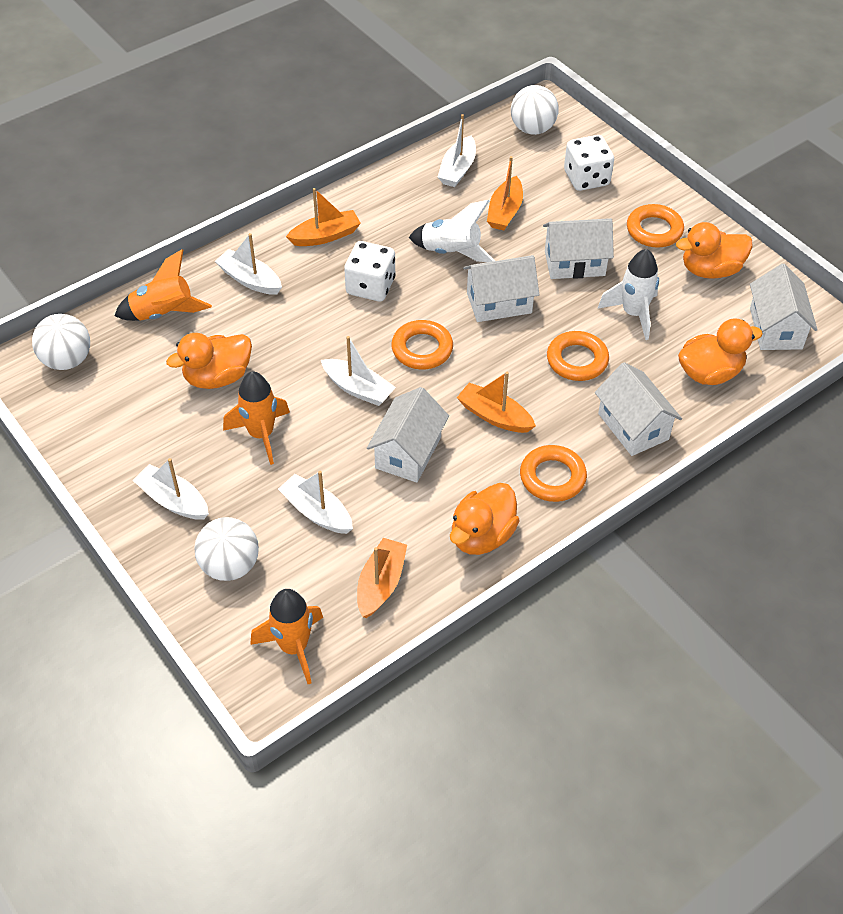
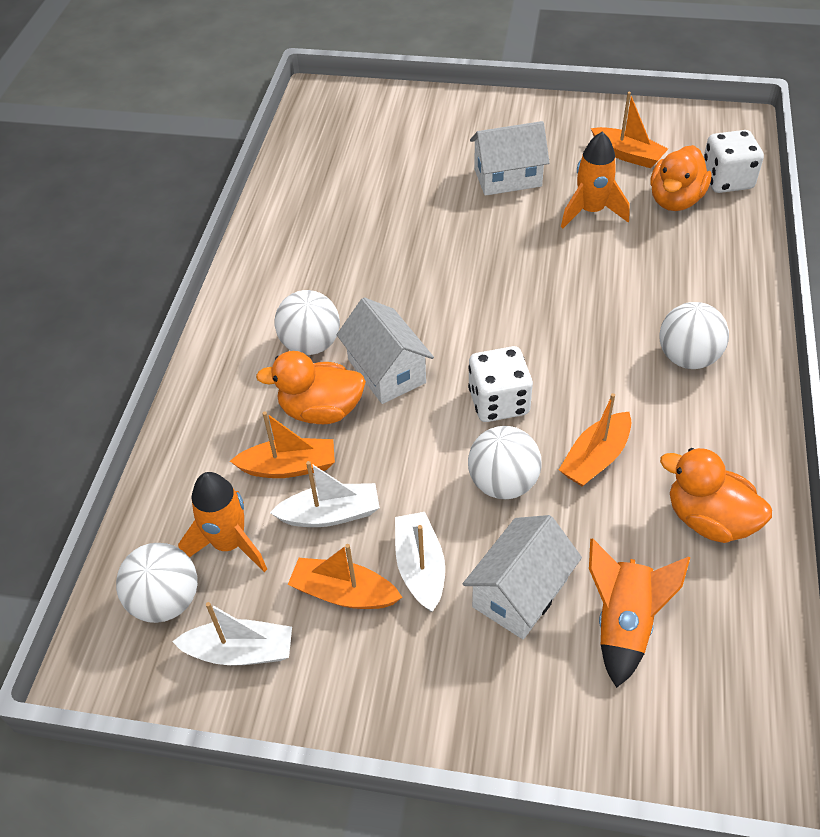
orange duck: 4 -> 3
orange ring: 4 -> 0
white ball: 3 -> 4
white boat: 5 -> 3
white house: 5 -> 3
white rocket: 2 -> 0

